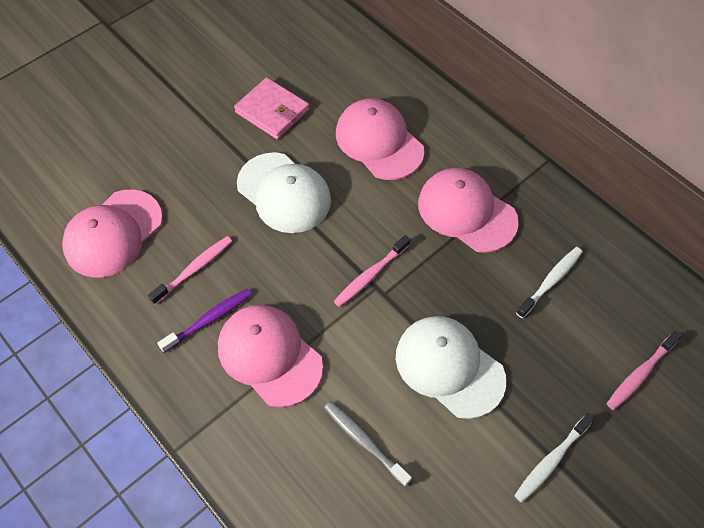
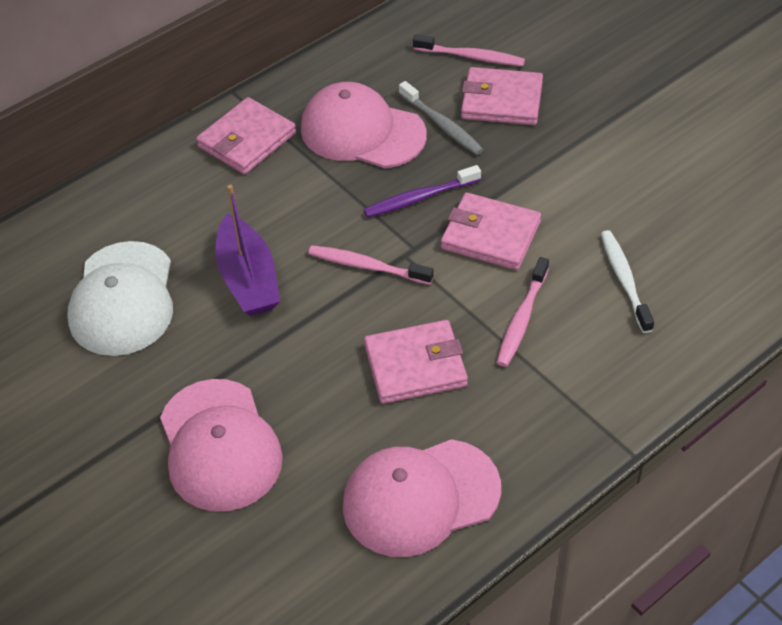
pink cap: 4 -> 3
pink wallet: 1 -> 4
purple boat: 0 -> 1
white cap: 2 -> 1
white toothbrush: 2 -> 1

